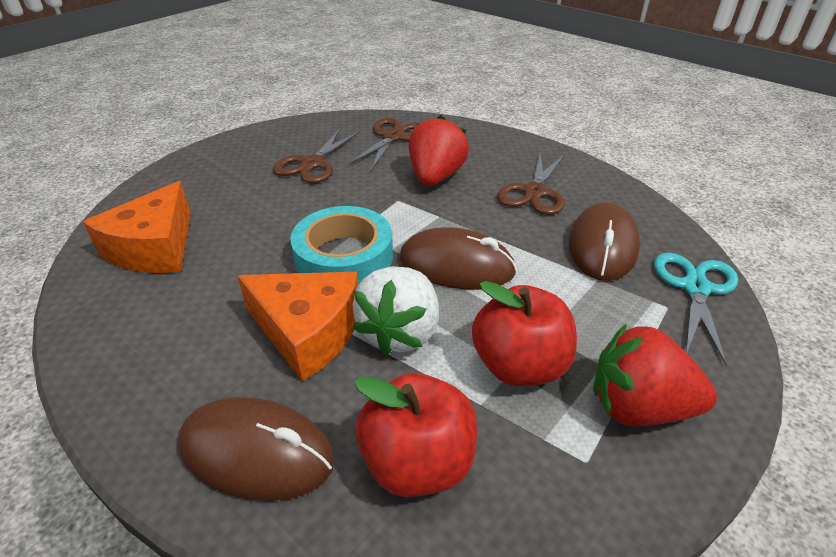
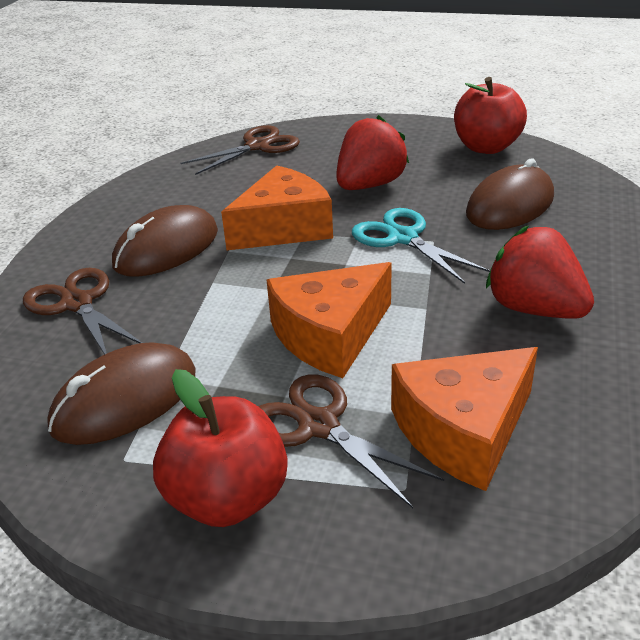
orange cheese: 2 -> 3
turquoise tape: 1 -> 0
white strawberry: 1 -> 0

